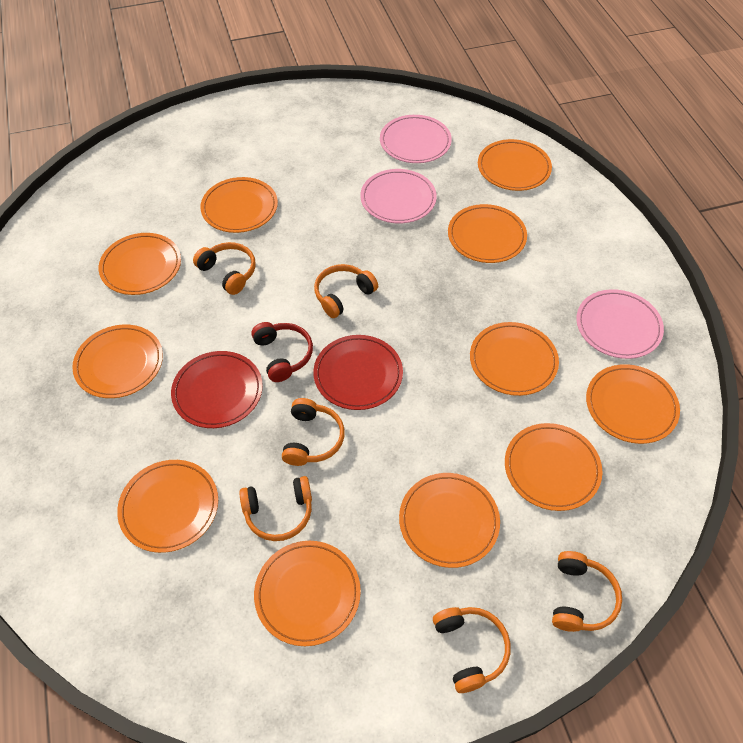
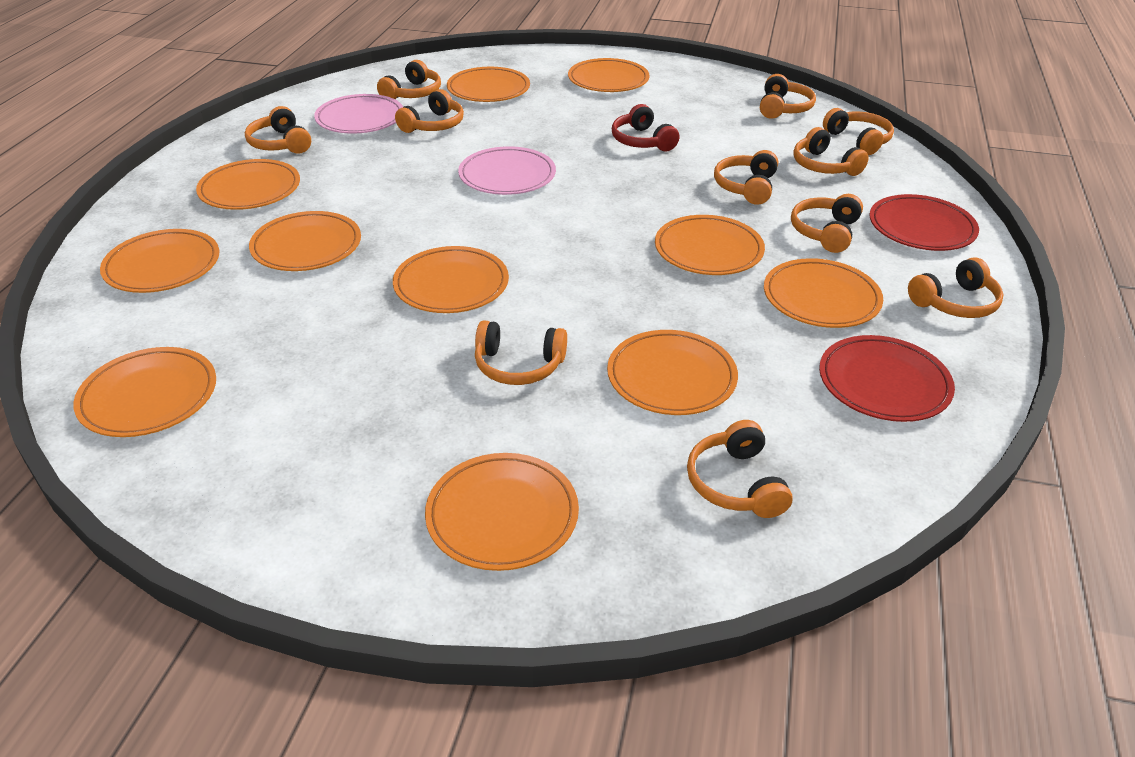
orange headphones: 6 -> 11
pink plate: 3 -> 2

